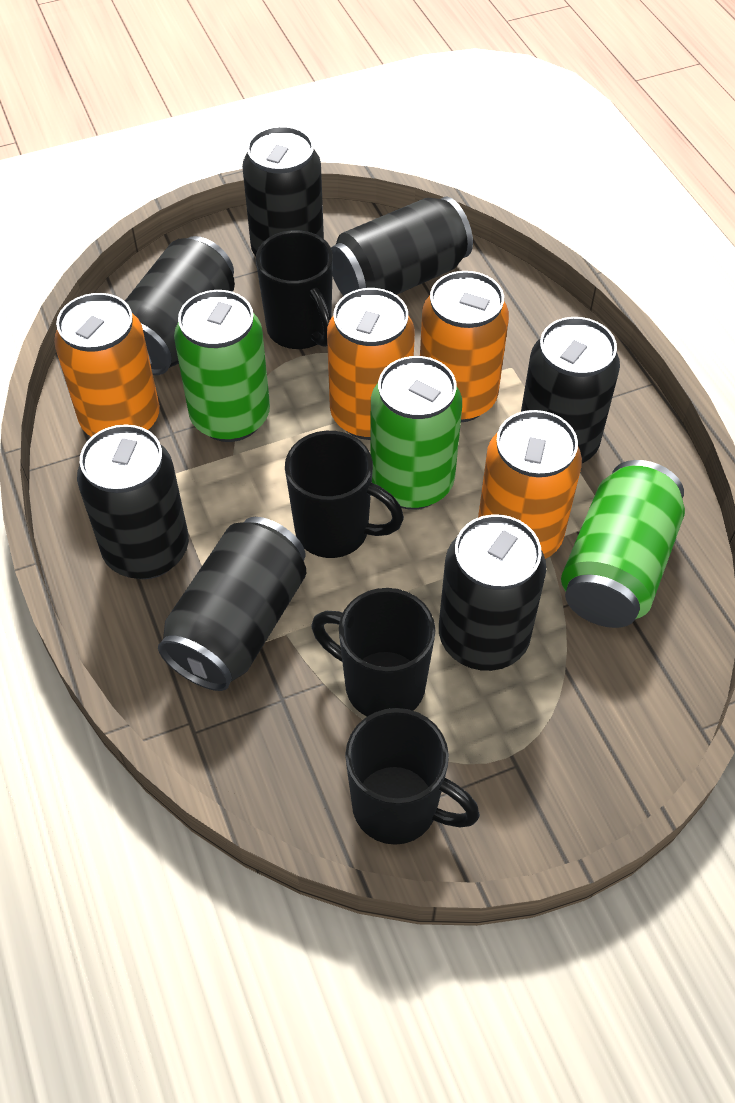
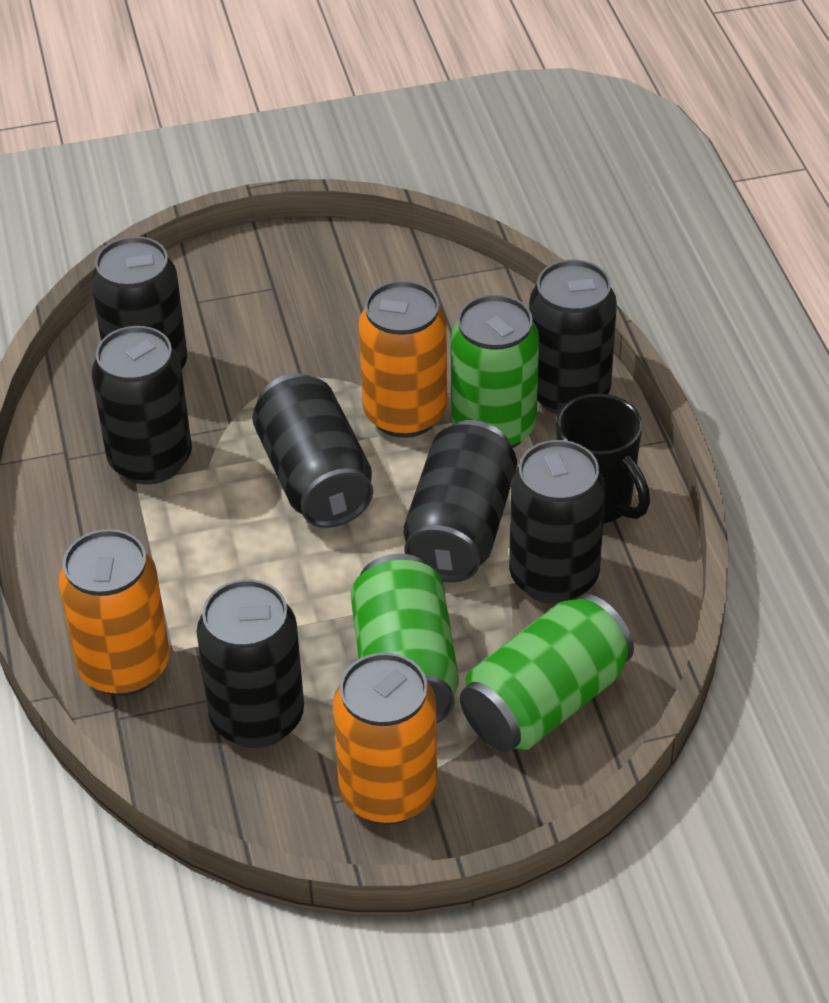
black mug: 4 -> 1
orange can: 4 -> 3

